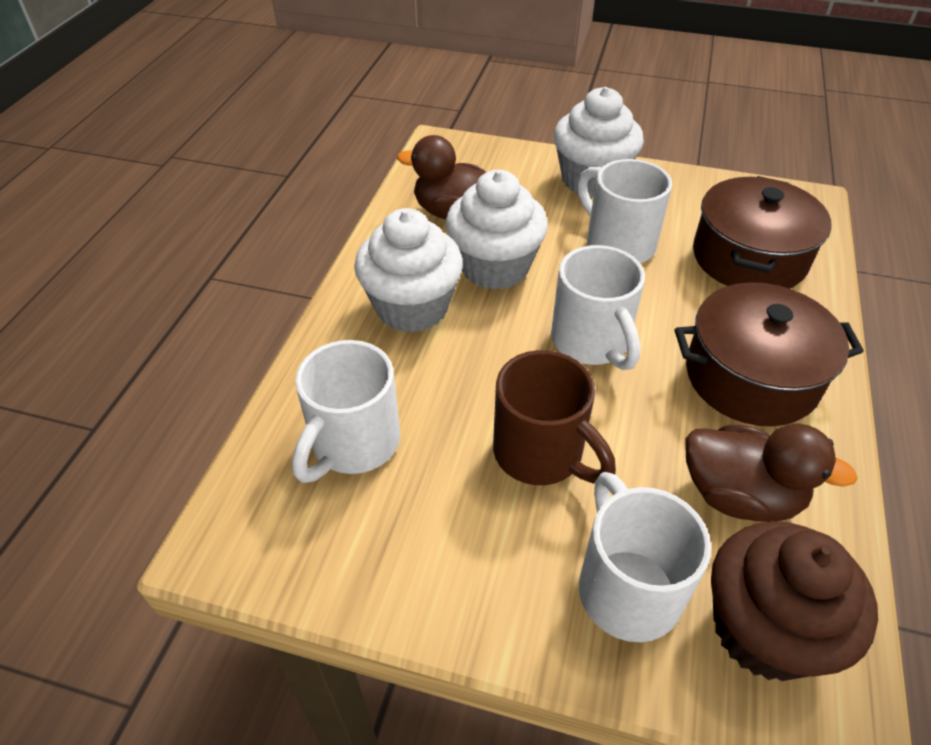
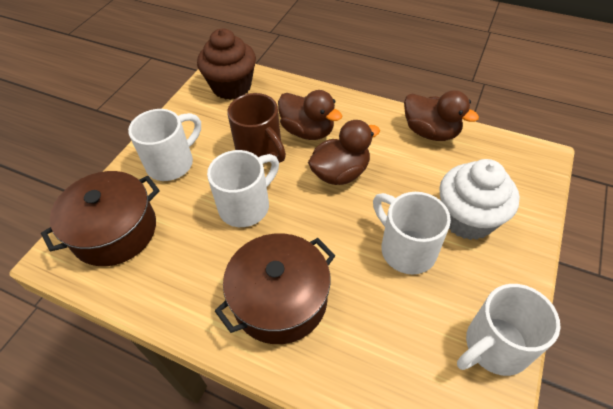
brown duck: 2 -> 3
white cupcake: 3 -> 1

